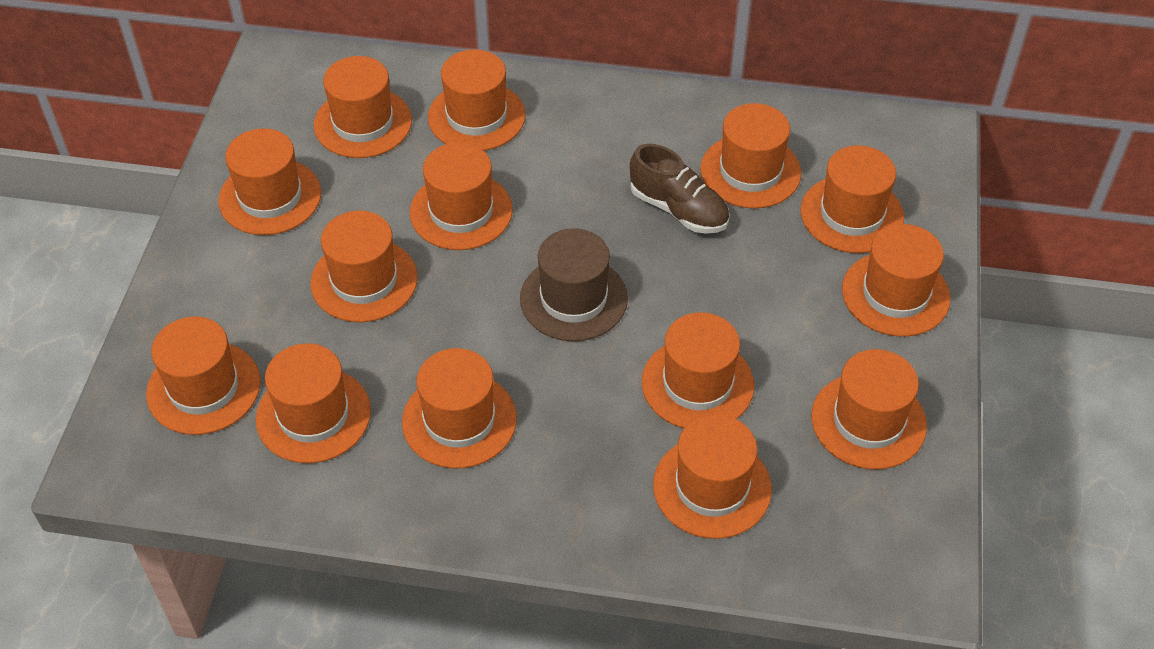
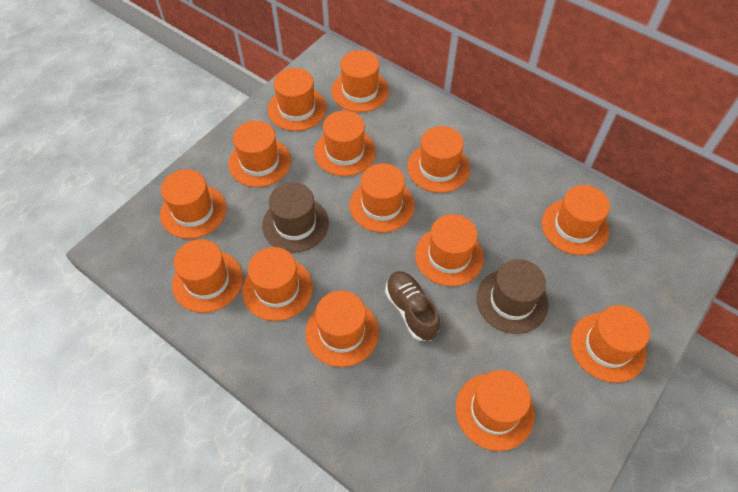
brown hat: 1 -> 2

